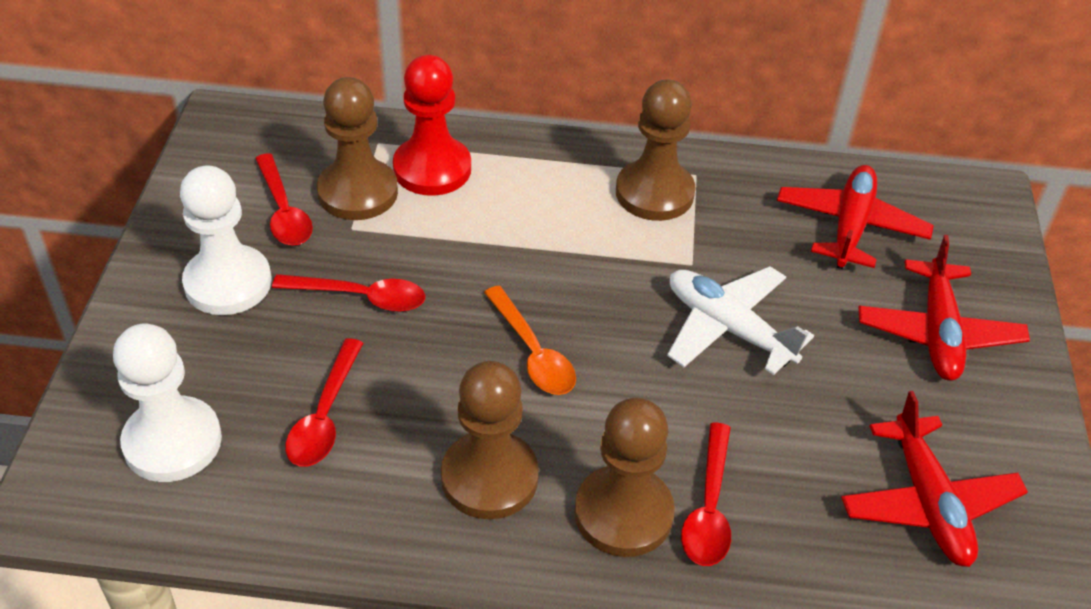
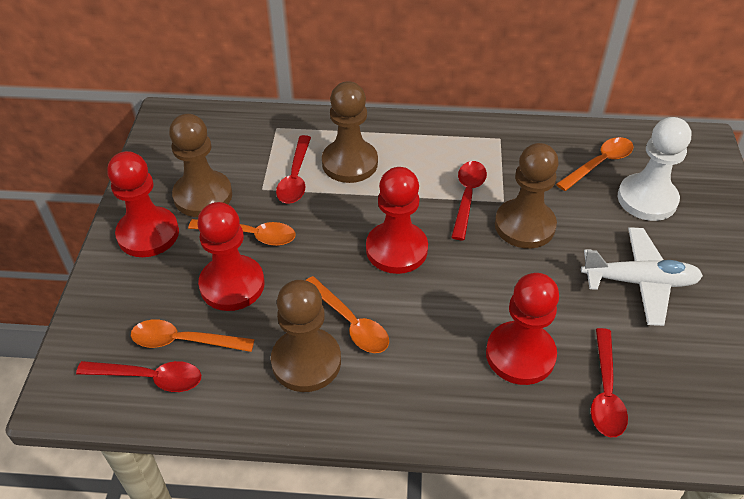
orange spoon: 1 -> 4
red pawn: 1 -> 4
red plane: 3 -> 0
white pawn: 2 -> 1

